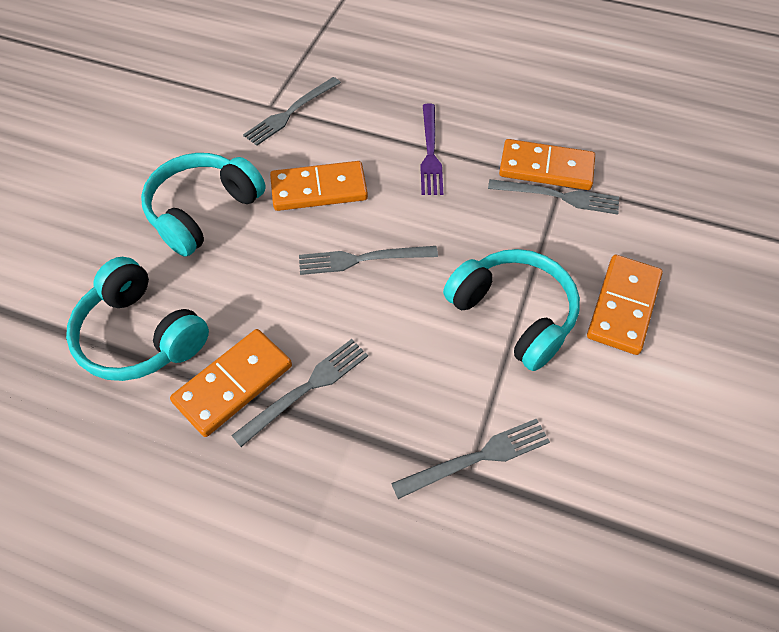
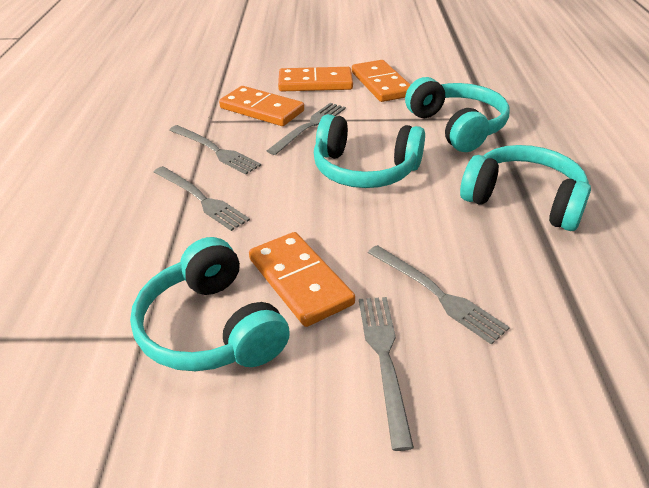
purple fork: 1 -> 0
turquoise headphones: 3 -> 4

